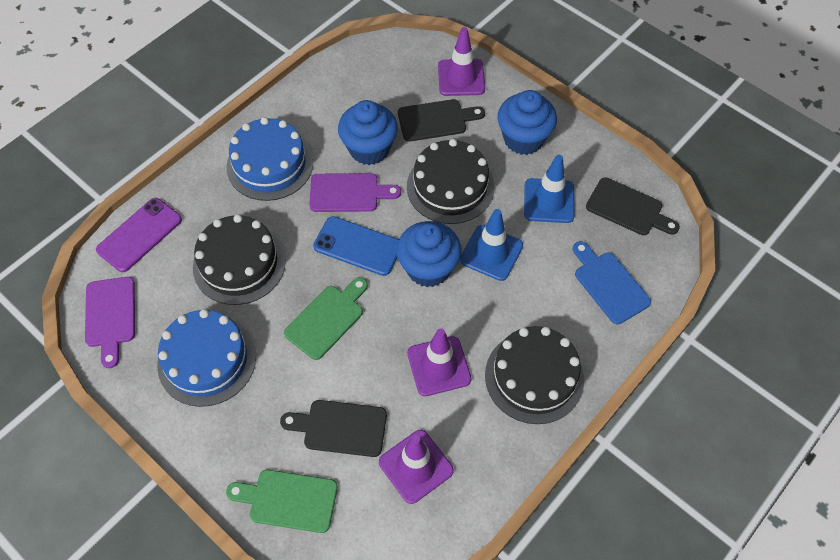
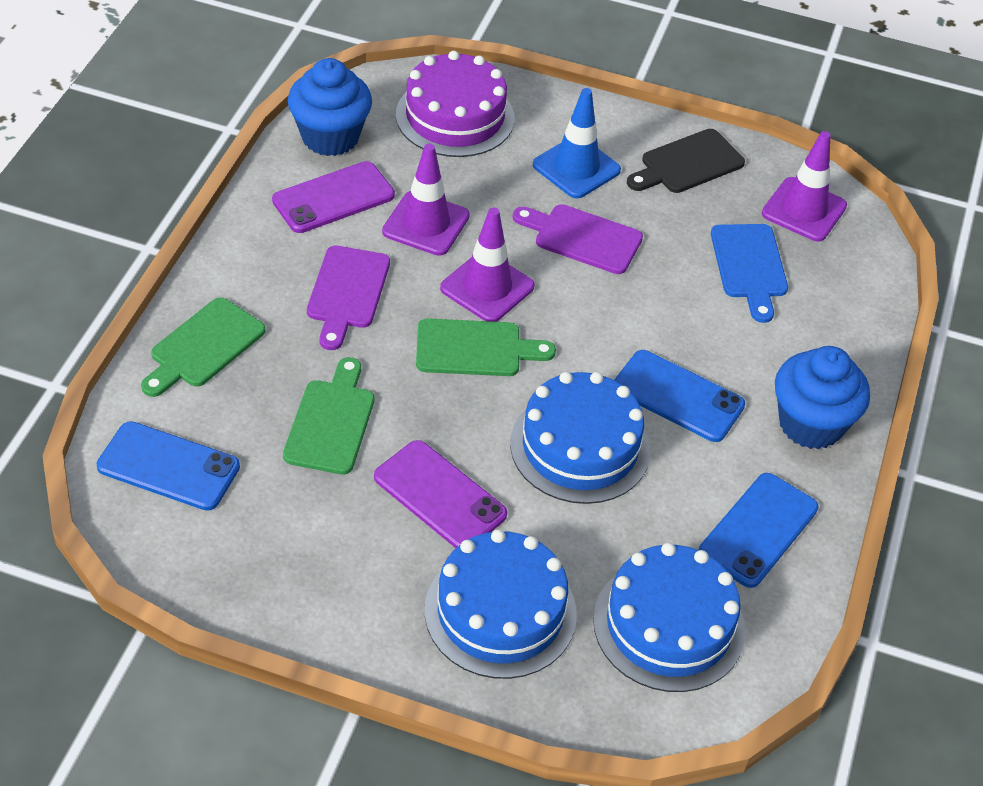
black cake: 3 -> 0
black cutting board: 3 -> 1
blue cake: 2 -> 3
blue cupcake: 3 -> 2
blue phone: 1 -> 3
blue traffic cone: 2 -> 1
green cutting board: 2 -> 3
purple cake: 0 -> 1
purple phone: 1 -> 2

